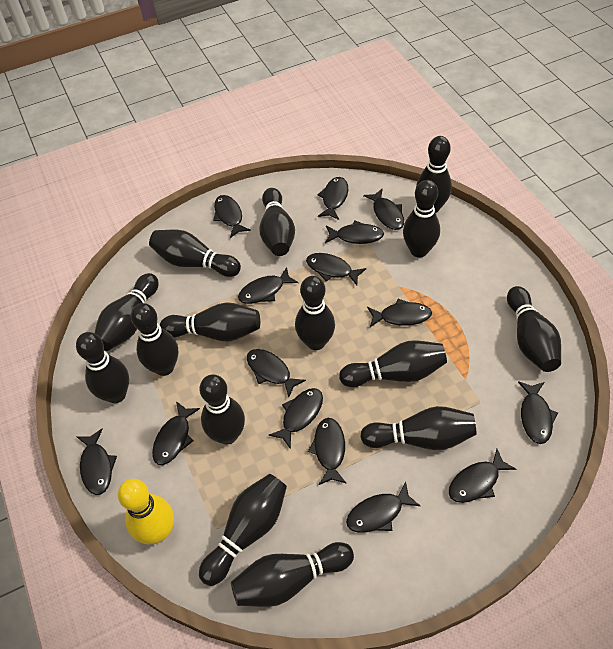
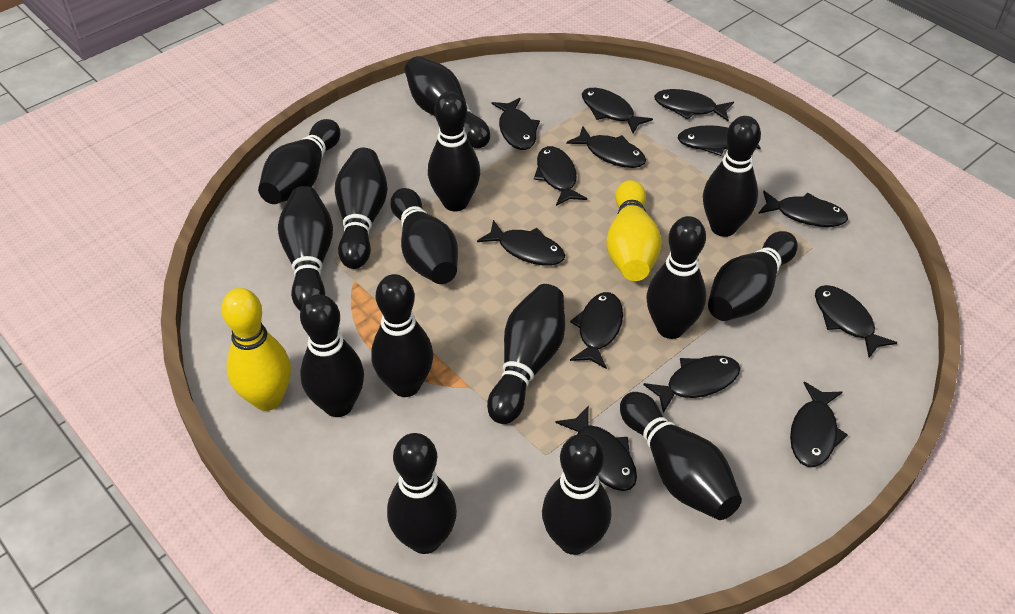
black fish: 15 -> 13
yellow bowling pin: 1 -> 2

